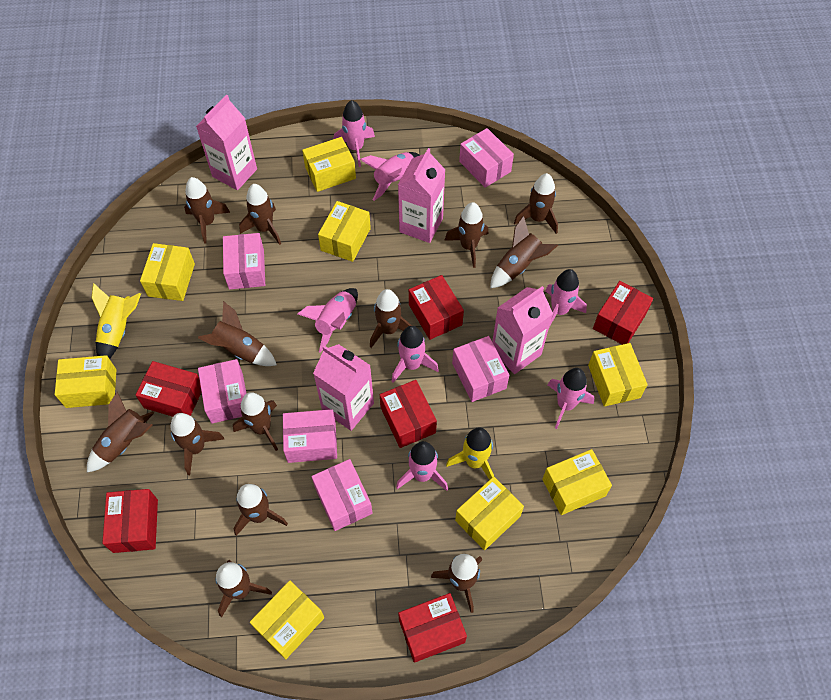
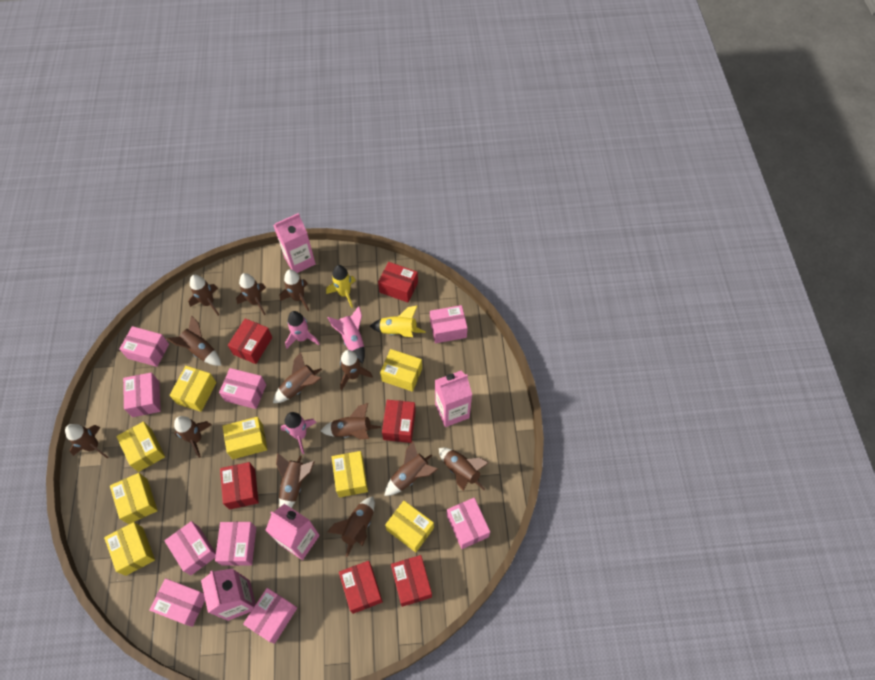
pink box: 6 -> 9
pink rocket: 7 -> 3

